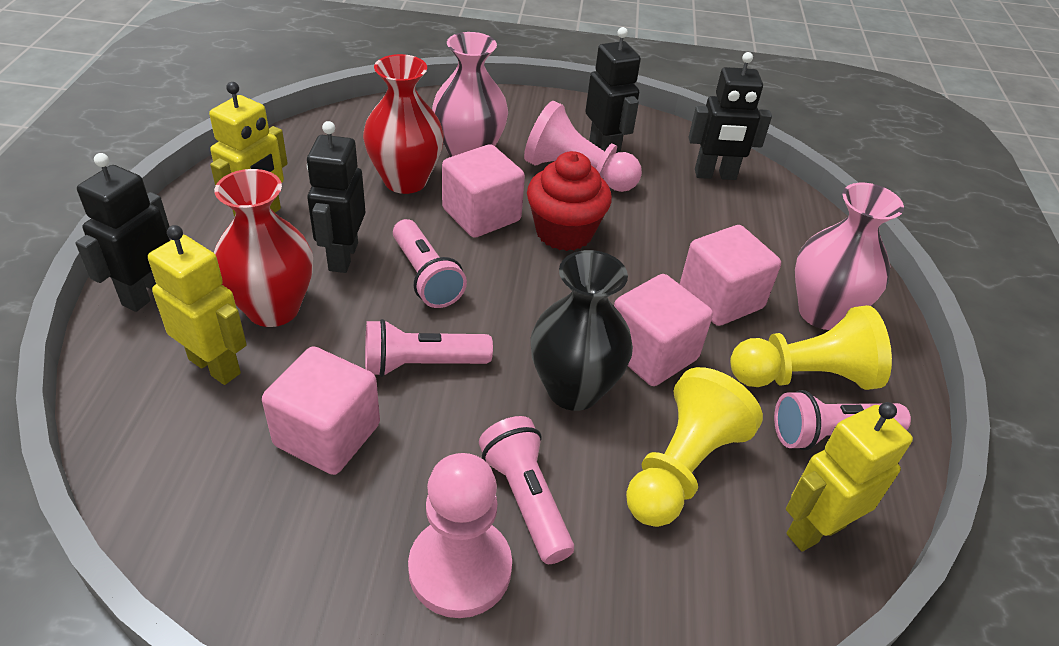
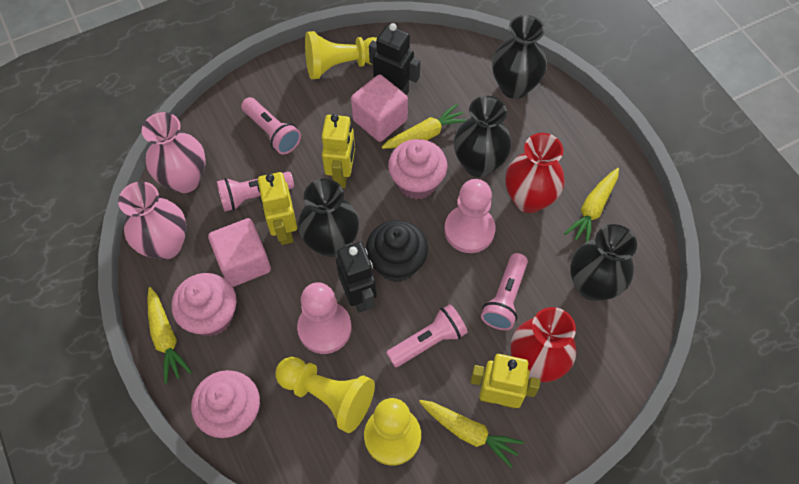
black cupcake: 0 -> 1
black robot: 4 -> 2
black vase: 1 -> 4
pink cube: 4 -> 2
pink cupcake: 0 -> 3
red cupcake: 1 -> 0
yellow carrot: 0 -> 4
yellow pawn: 2 -> 3

